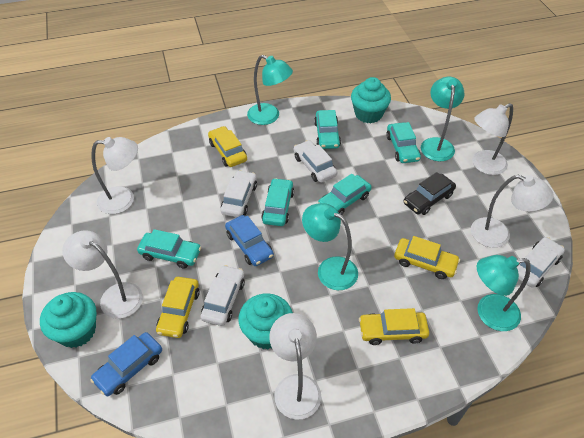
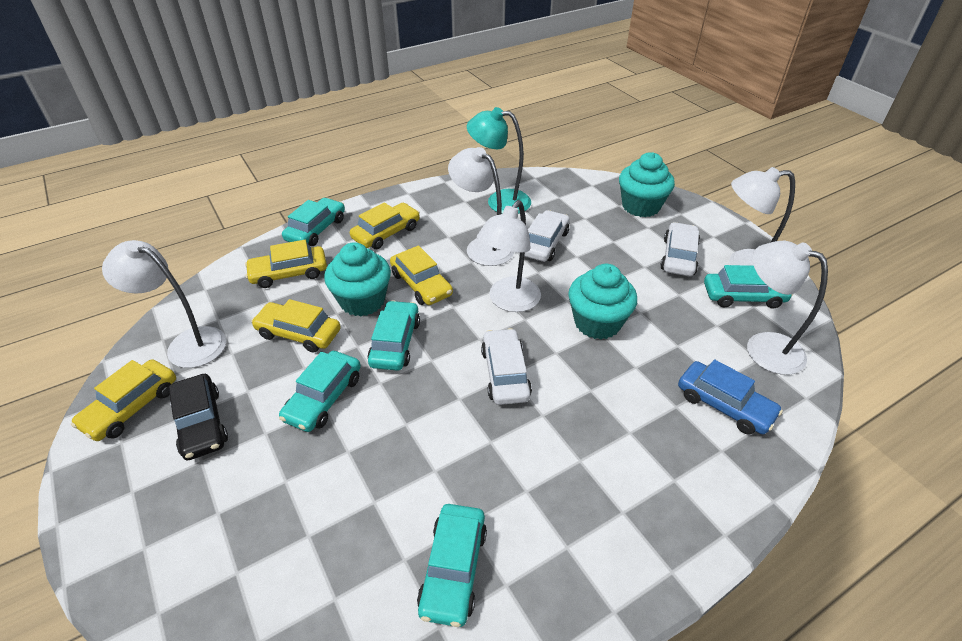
blue car: 2 -> 1
turquoise lamp: 4 -> 1
white car: 4 -> 3
yellow car: 4 -> 5

